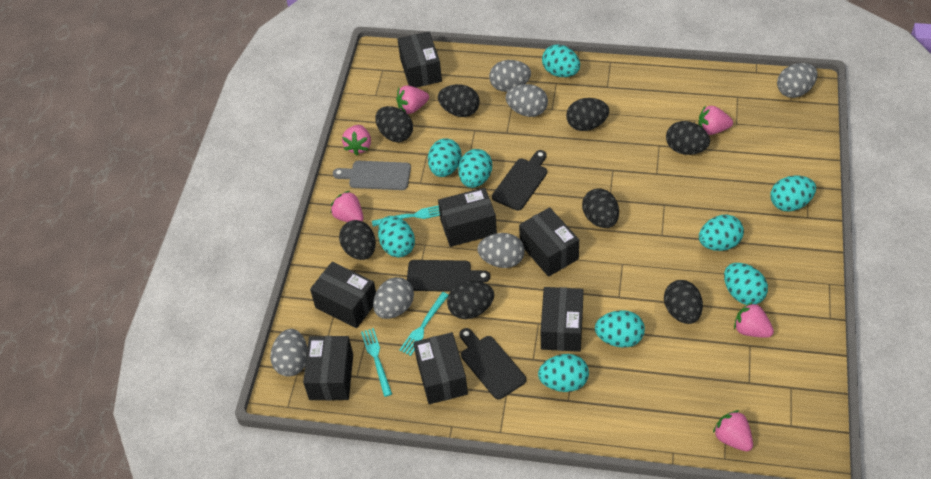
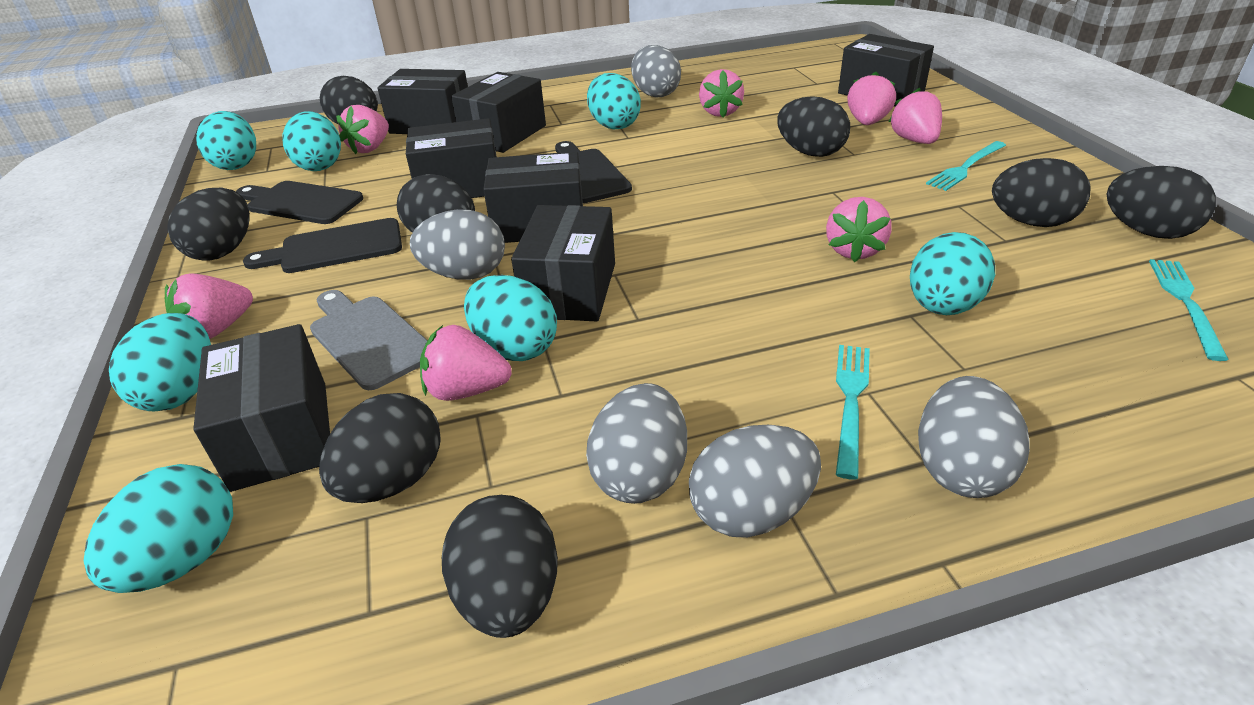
grey egg: 6 -> 5
pink strawberry: 6 -> 7
turquoise egg: 9 -> 7

